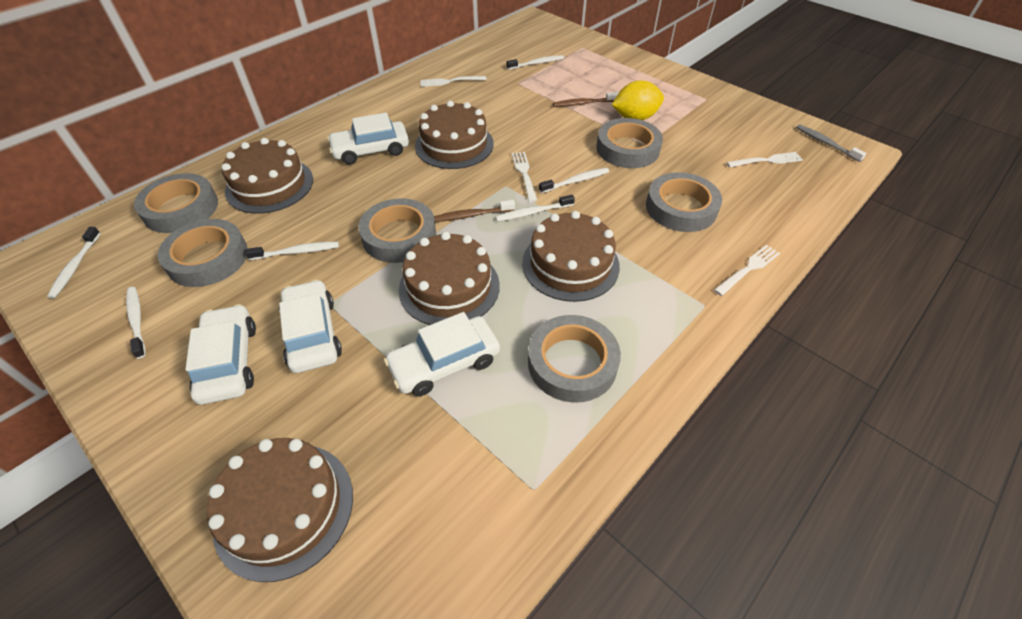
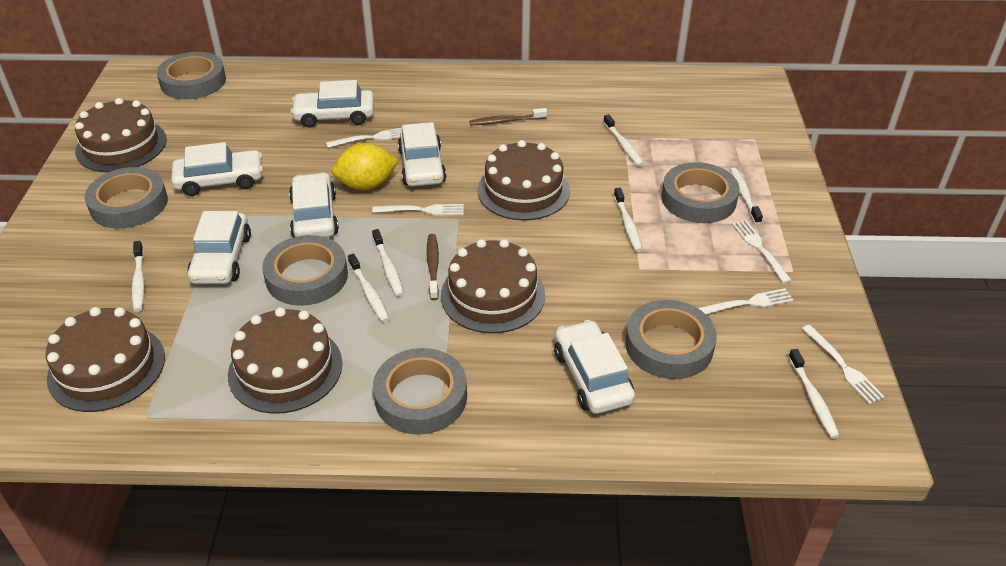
grey toothbrush: 1 -> 0
white car: 4 -> 6
white fork: 4 -> 5
white toothbrush: 6 -> 7

